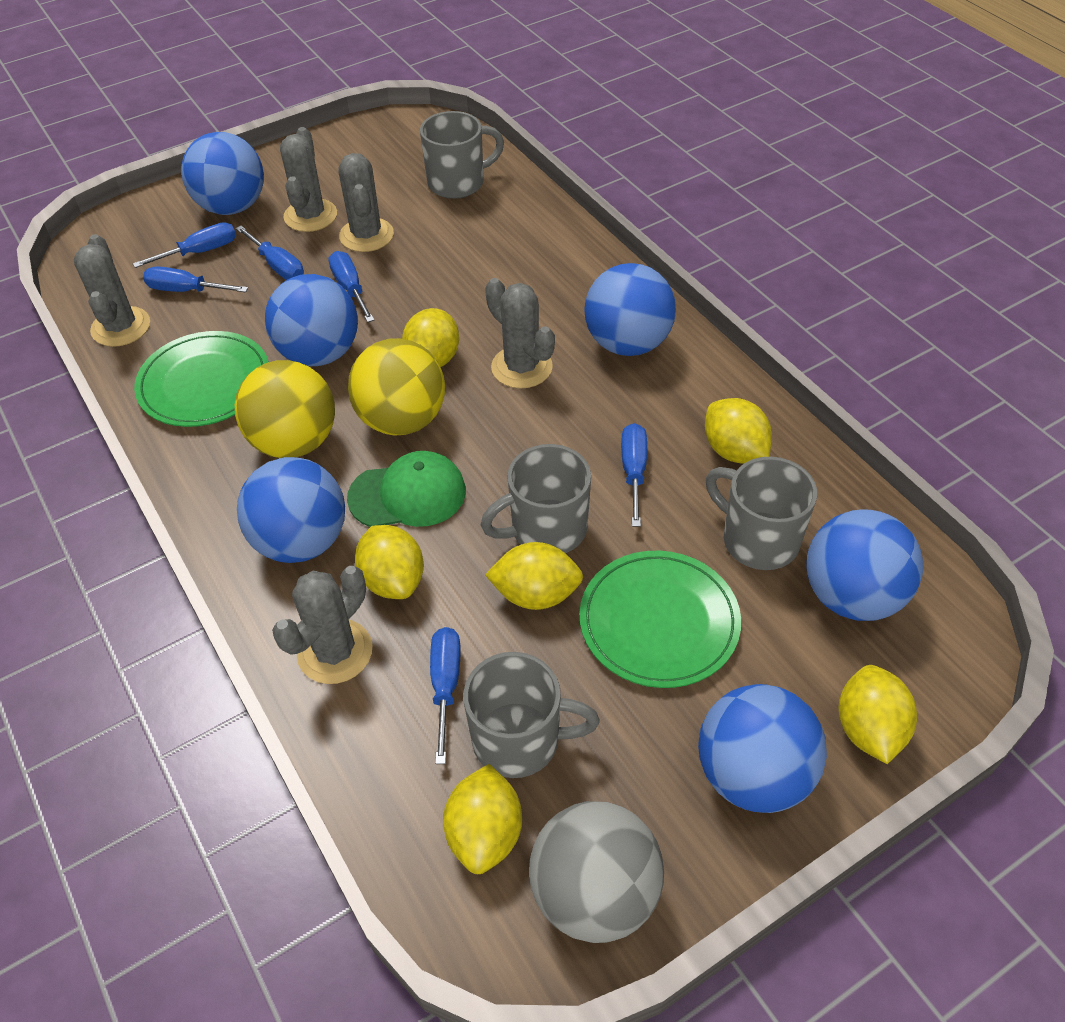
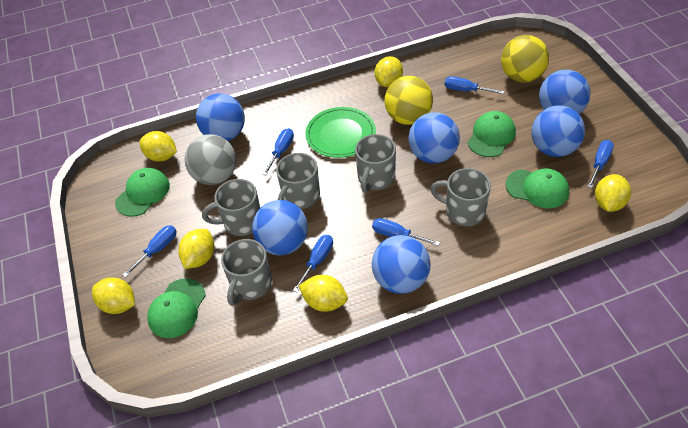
green cap: 1 -> 4
green plate: 2 -> 1
grey cactus: 5 -> 0
grey mug: 4 -> 5

